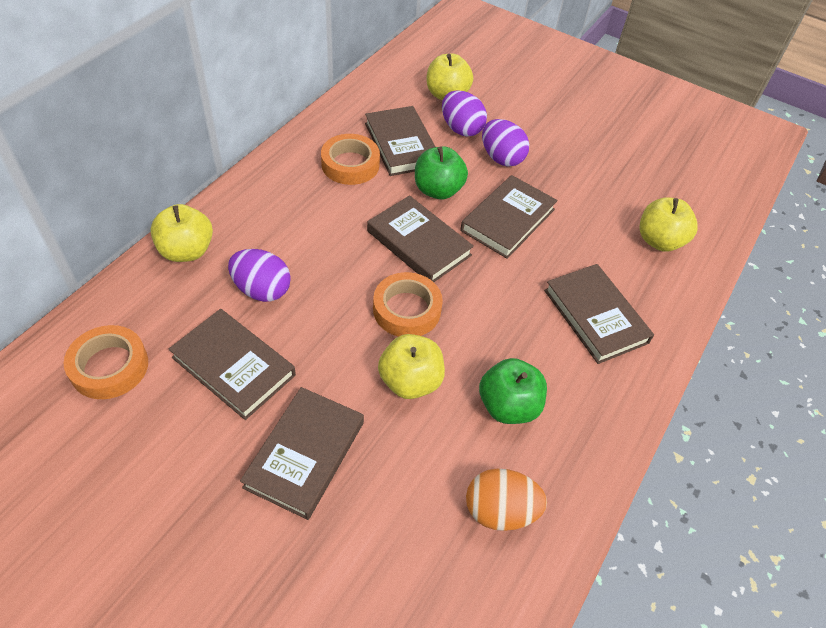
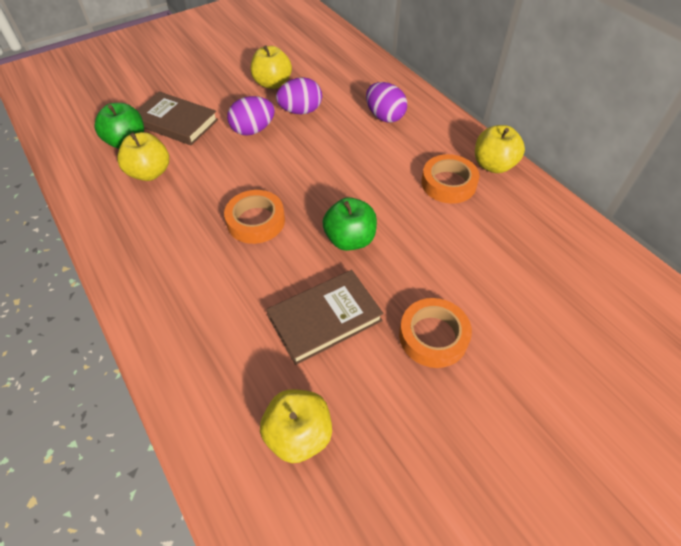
brown book: 6 -> 2
orange egg: 1 -> 0

